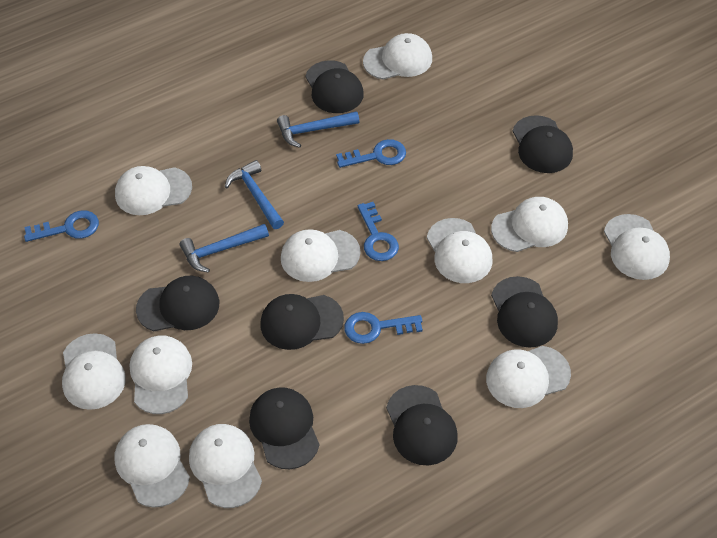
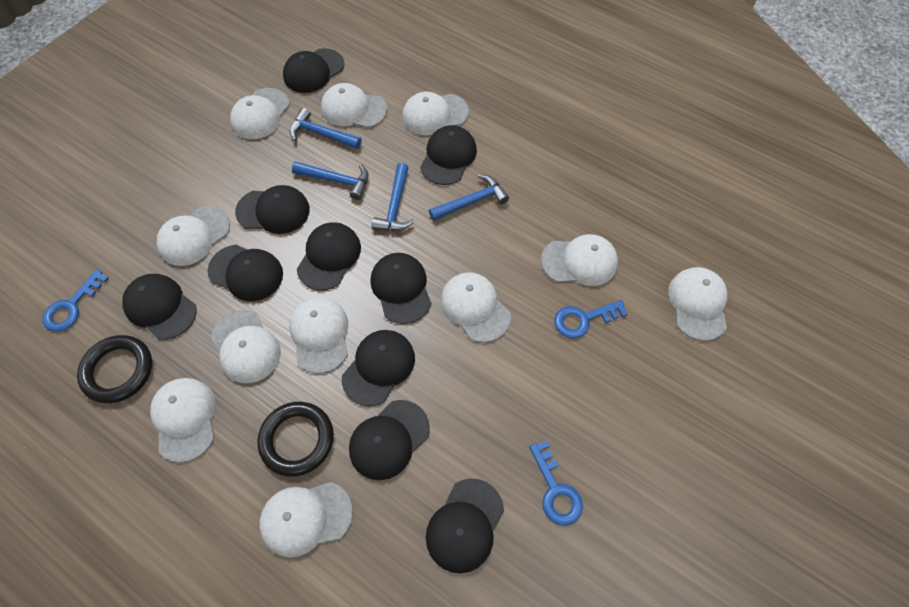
black cap: 7 -> 10
black ring: 0 -> 2
blue hammer: 3 -> 4
blue key: 4 -> 3

